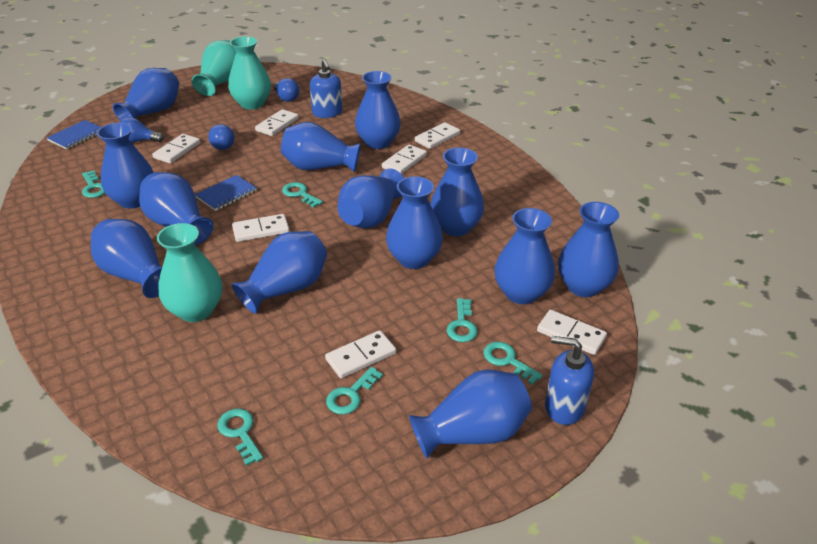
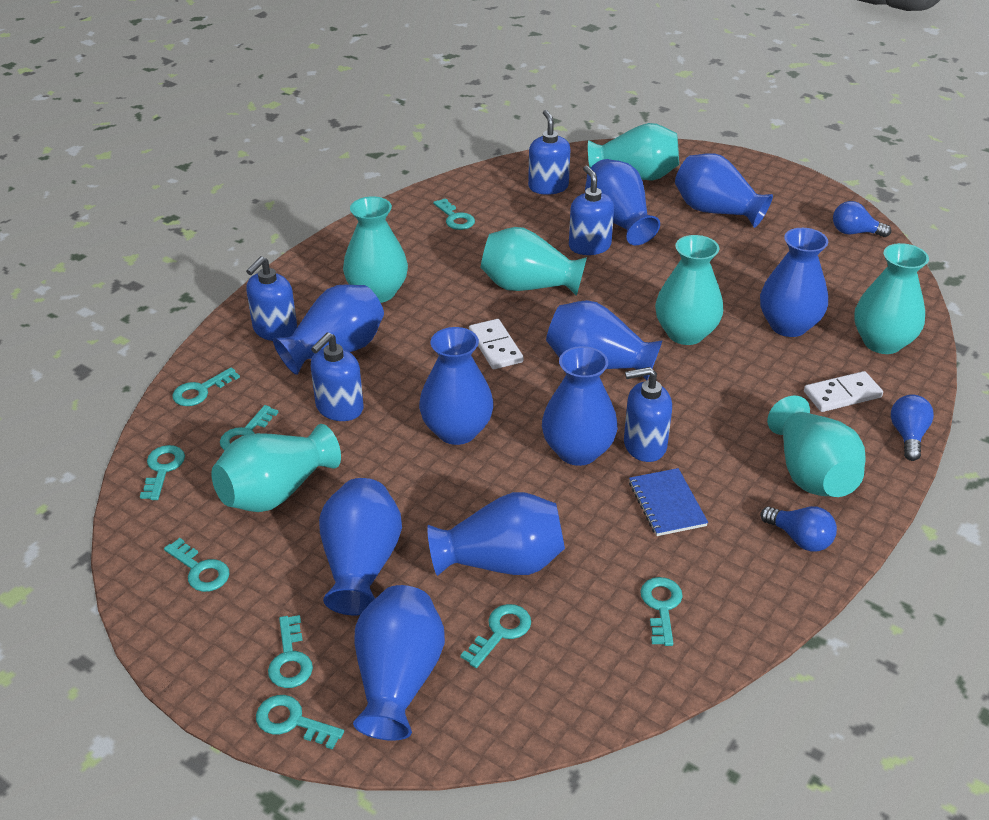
blue notebook: 2 -> 1
blue soap dispenser: 2 -> 5
blue vase: 13 -> 10
turquoise key: 6 -> 9
turquoise vase: 3 -> 7
white domino: 7 -> 2

